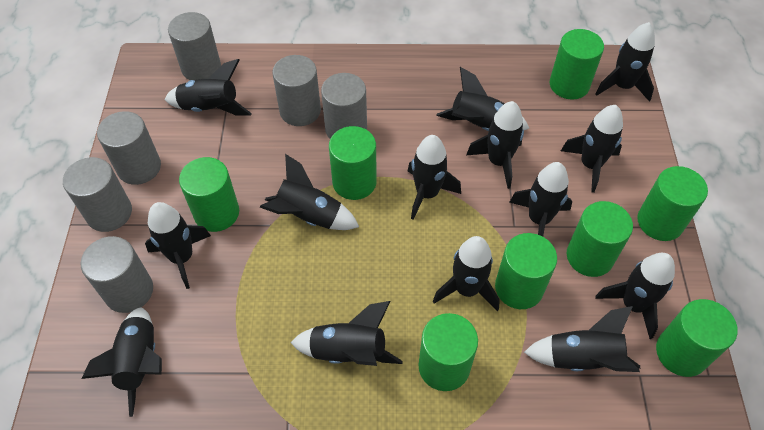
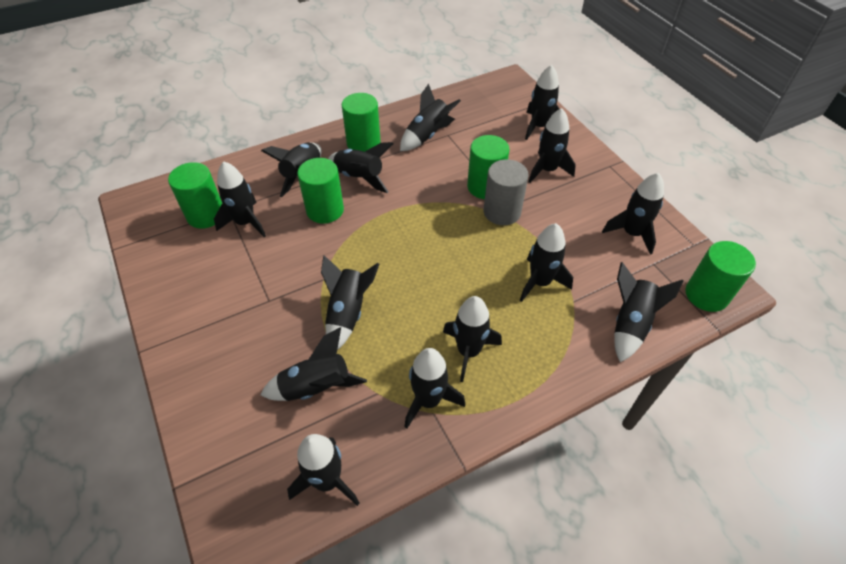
green cylinder: 8 -> 5
grey cylinder: 6 -> 1

